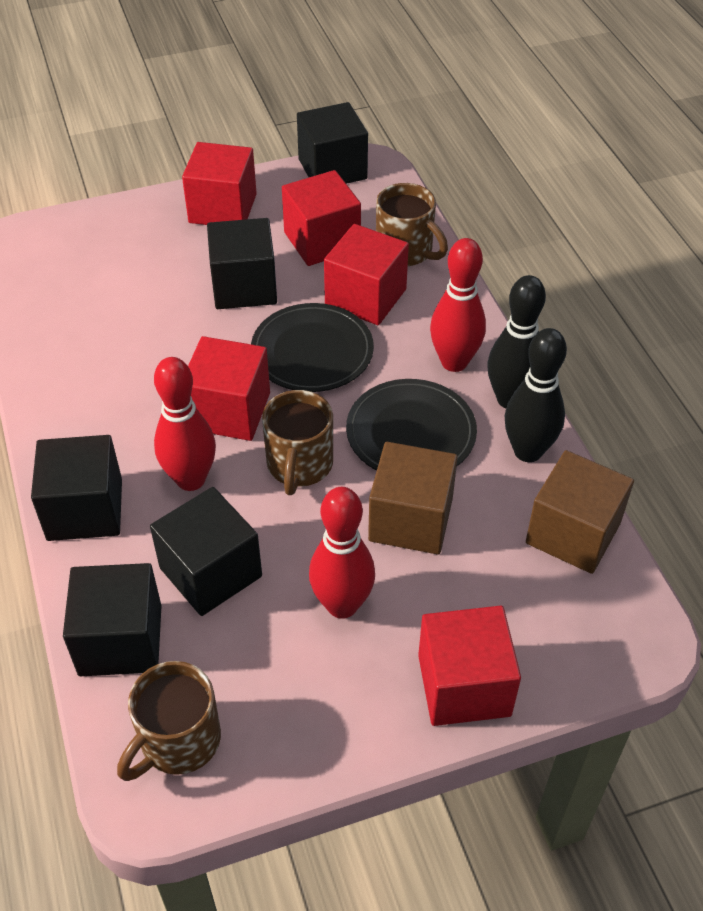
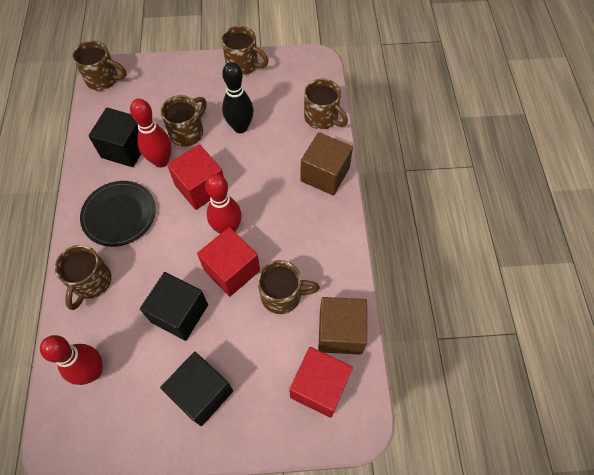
black bowling pin: 2 -> 1
black cube: 5 -> 3
black plate: 2 -> 1
brown mug: 3 -> 6
red cube: 5 -> 3

